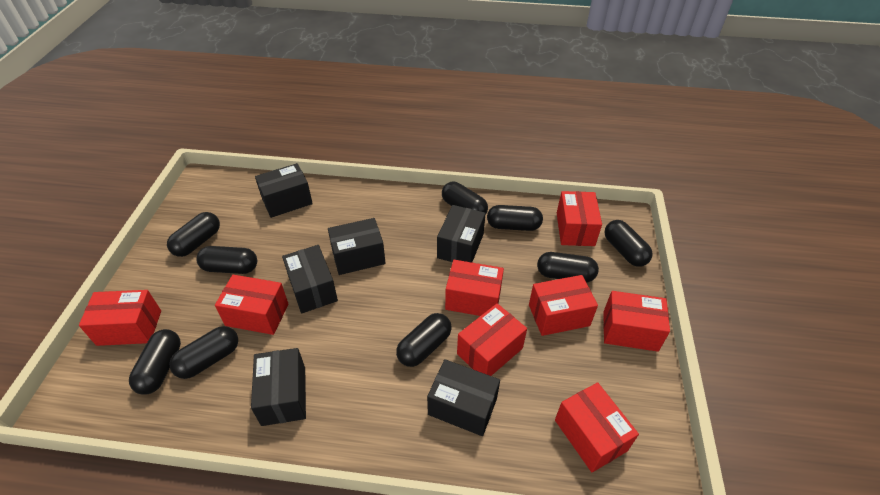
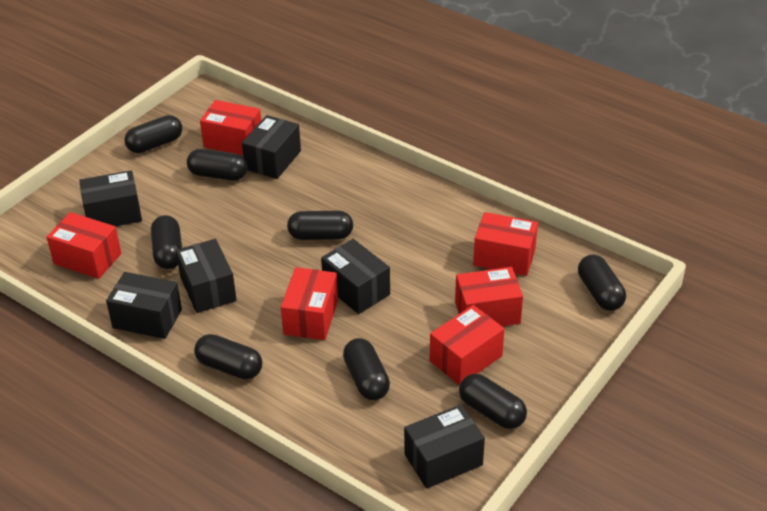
black capsule: 9 -> 8
red box: 8 -> 6

